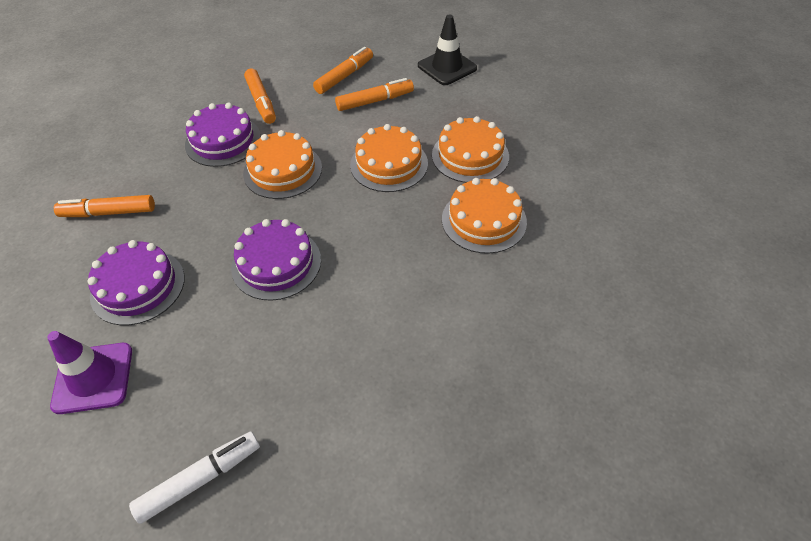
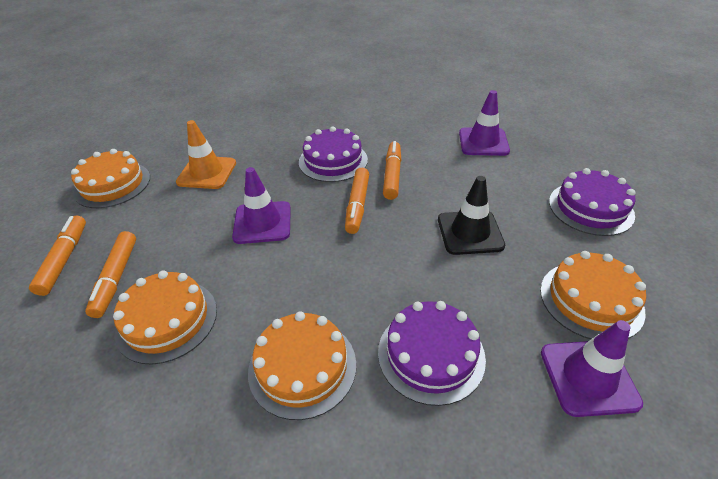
orange traffic cone: 0 -> 1
purple traffic cone: 1 -> 3
white marker: 1 -> 0

